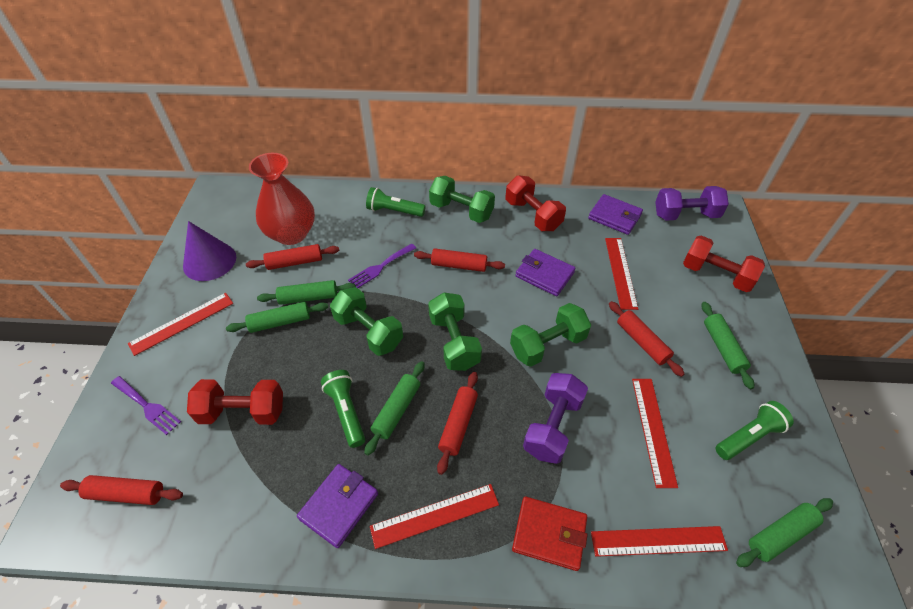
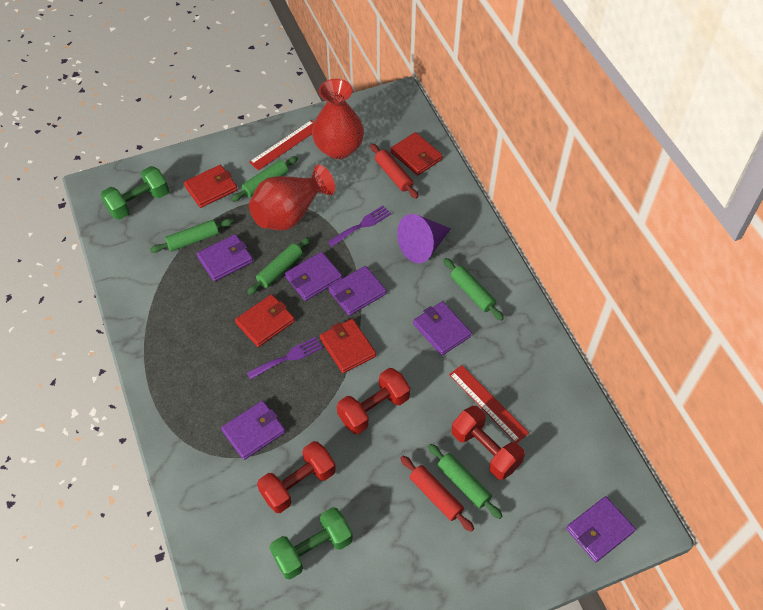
green dumbbell: 4 -> 2
green flashlight: 3 -> 0
purple dumbbell: 2 -> 0
purple wallet: 3 -> 6
red rolling pin: 5 -> 2
red ruler: 5 -> 2
red vase: 1 -> 2
red wallet: 1 -> 4

